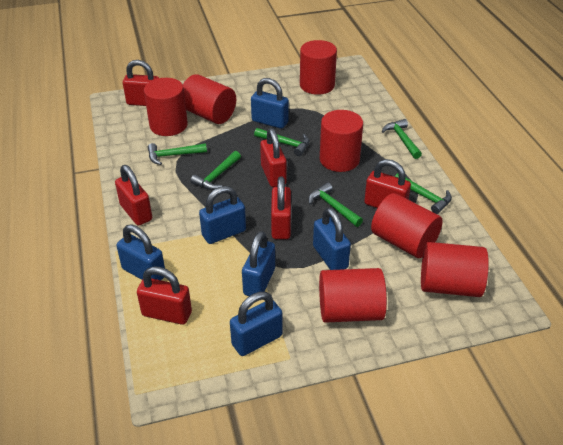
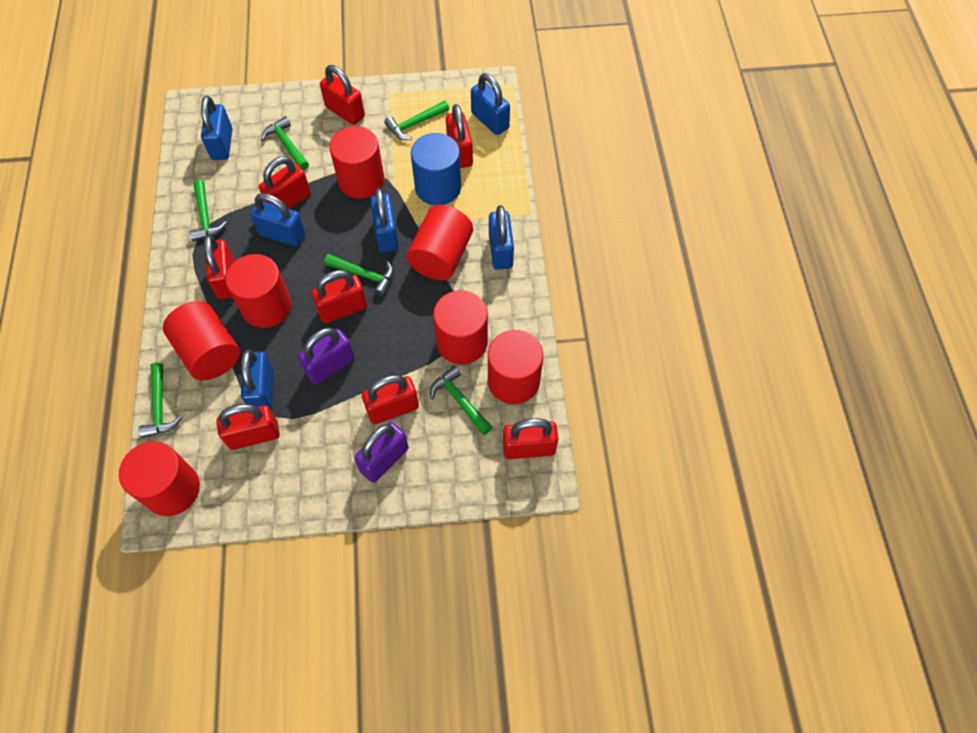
blue cylinder: 0 -> 1
purple padlock: 0 -> 2
red padlock: 6 -> 8

